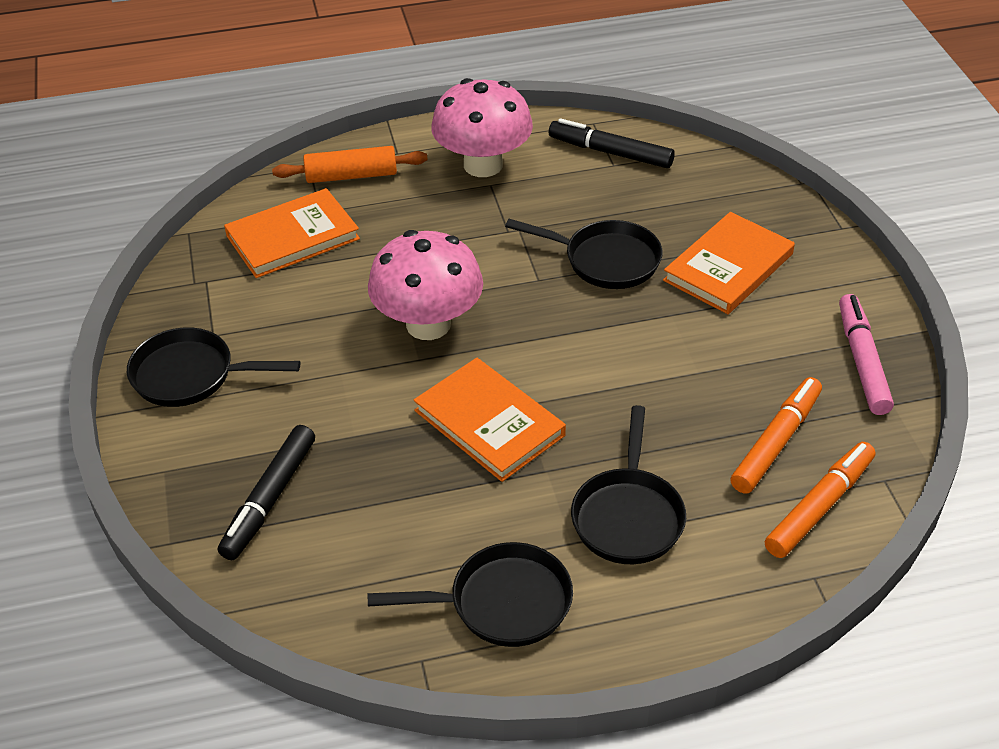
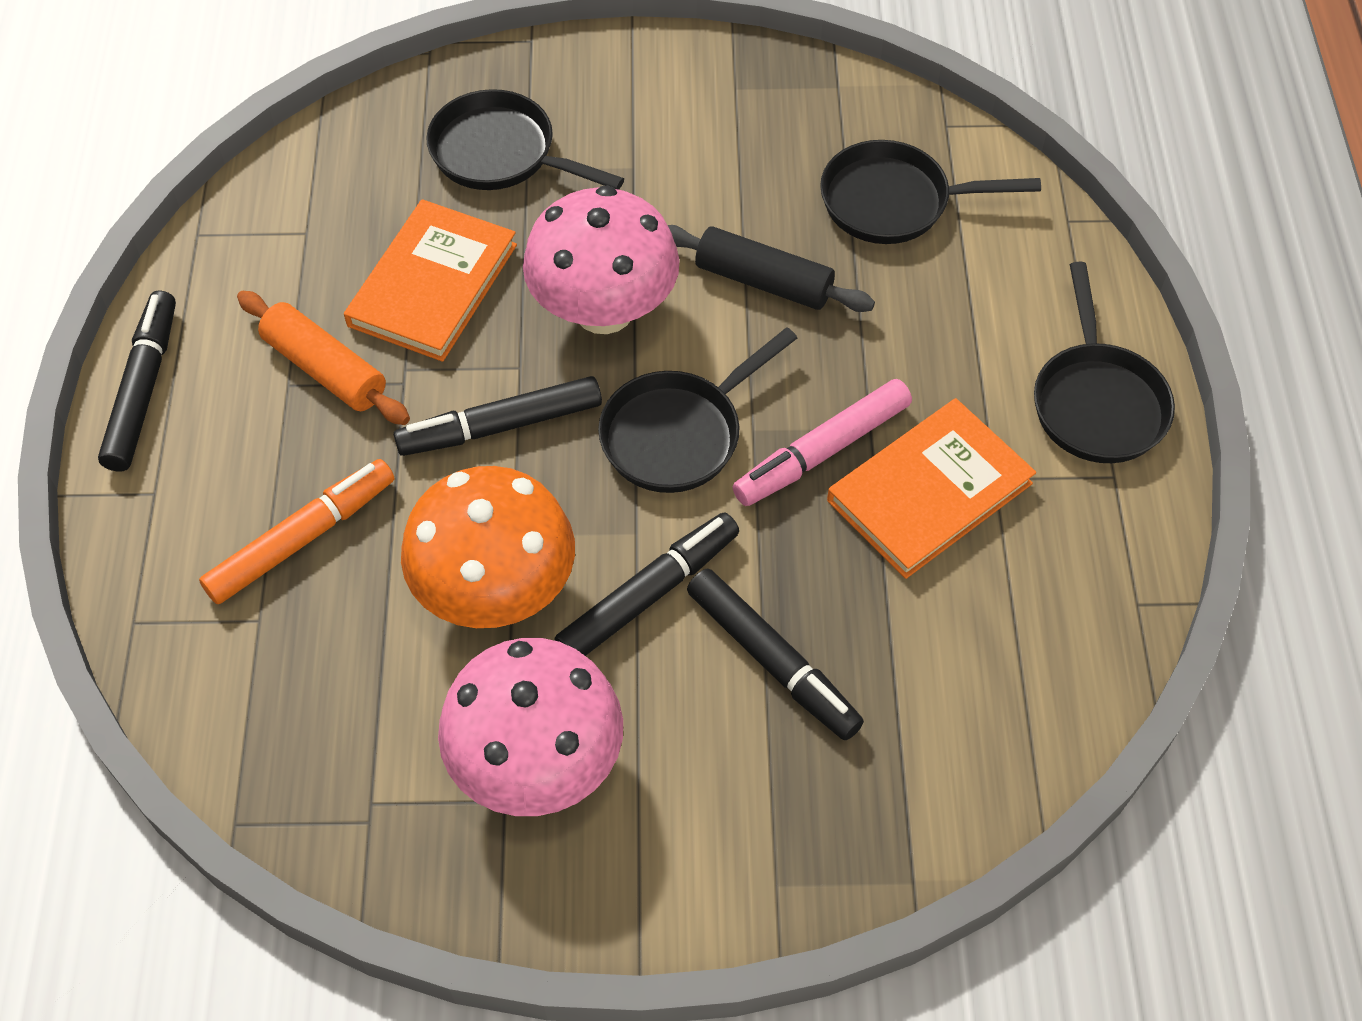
black marker: 2 -> 4
black rolling pin: 0 -> 1
orange book: 3 -> 2
orange marker: 2 -> 1
orange mushroom: 0 -> 1

